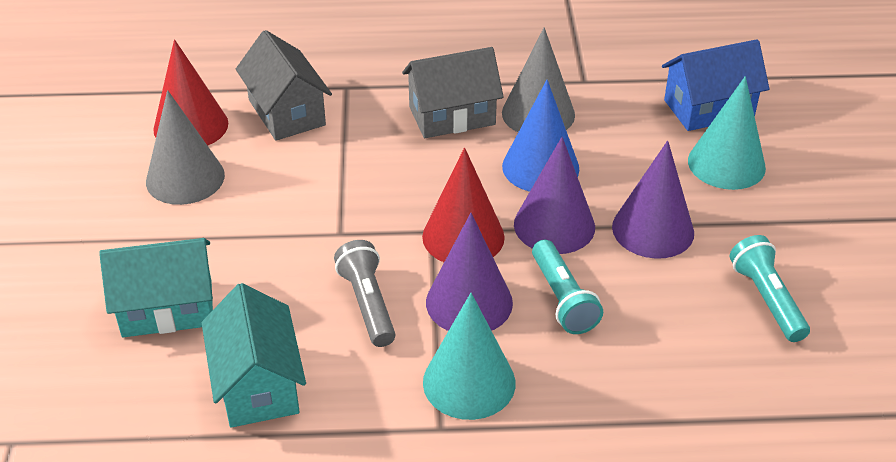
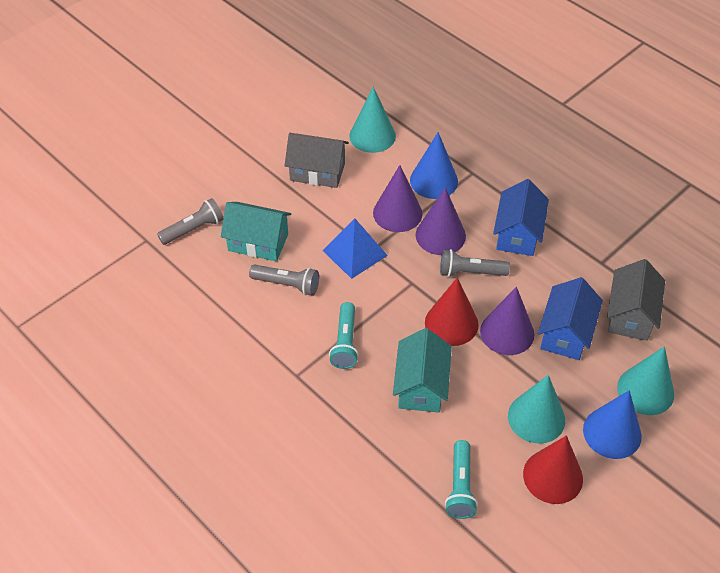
blue cone: 1 -> 2
blue house: 1 -> 2
blue pyramid: 0 -> 1
grey cone: 2 -> 0
grey flashlight: 1 -> 3
turquoise cone: 2 -> 3

